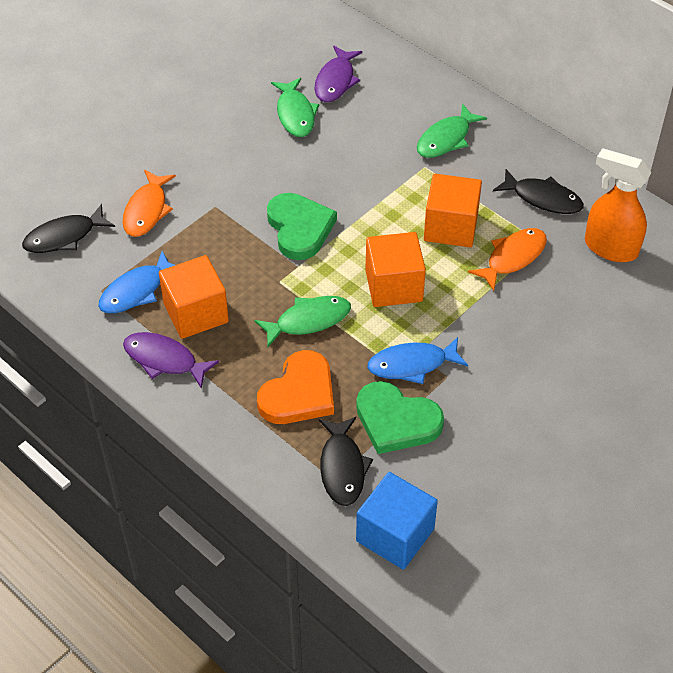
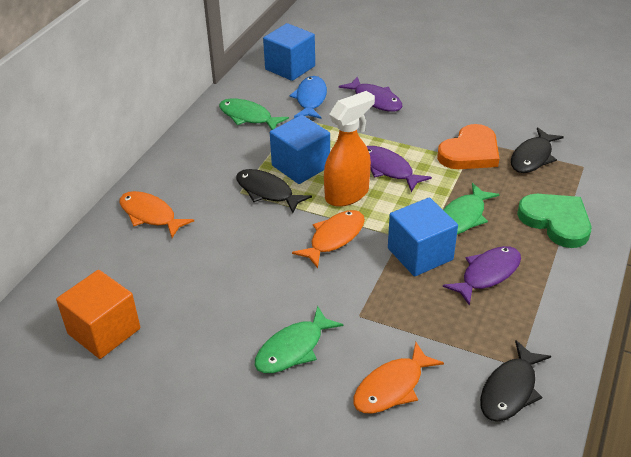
blue cube: 1 -> 3
blue fish: 2 -> 1
green heart: 2 -> 1
orange cube: 3 -> 1
orange fish: 2 -> 3
purple fish: 2 -> 3

